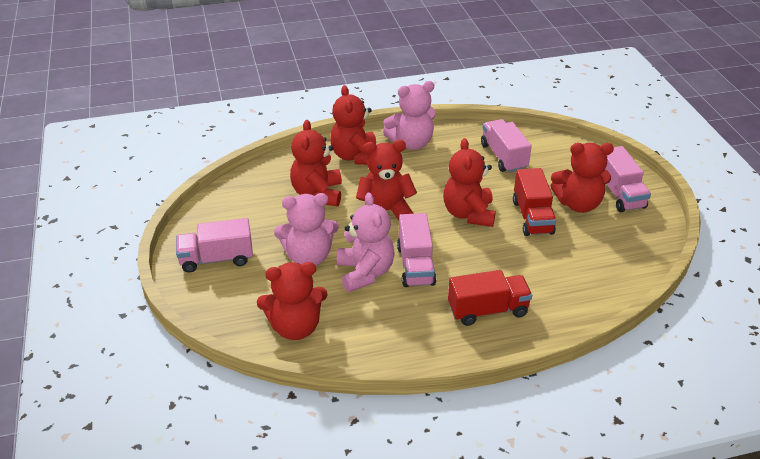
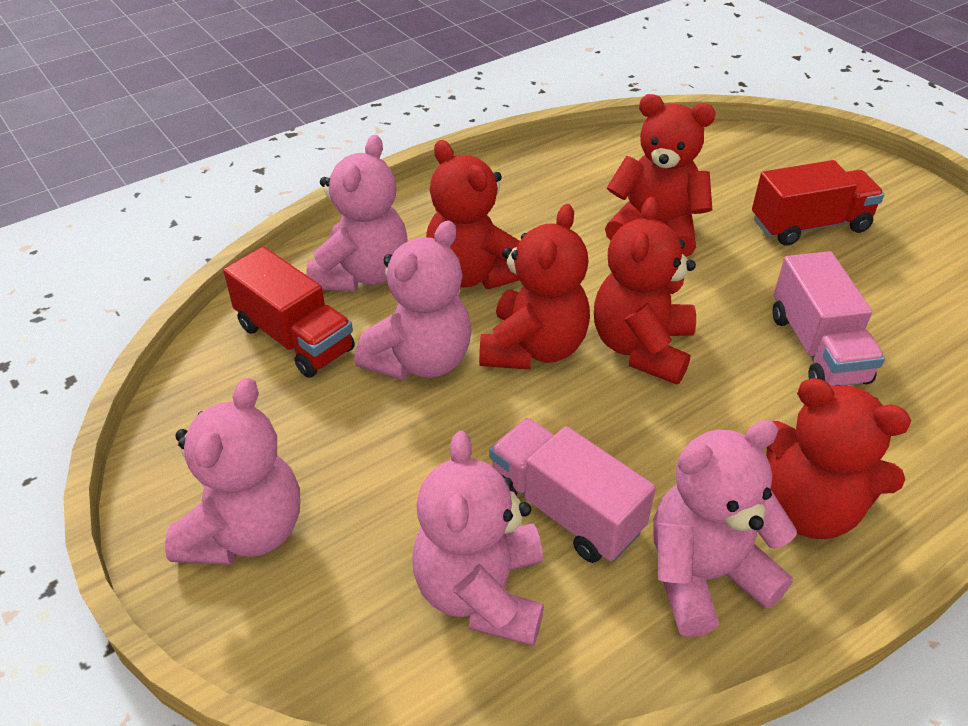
pink teddy bear: 3 -> 5
pink truck: 4 -> 2
red teddy bear: 6 -> 5

